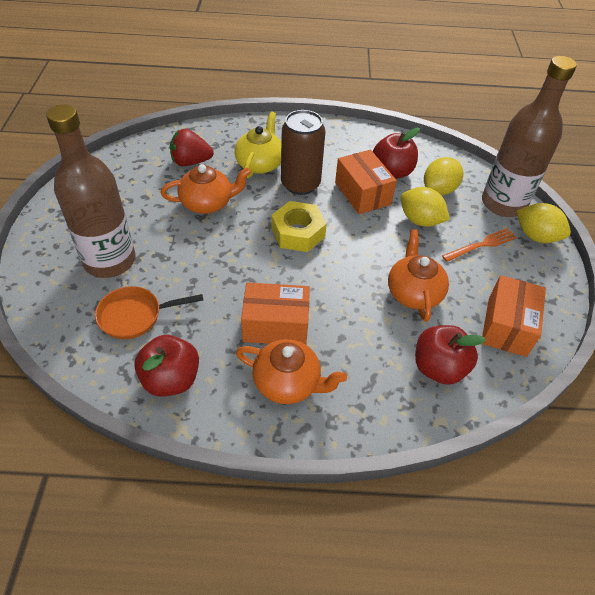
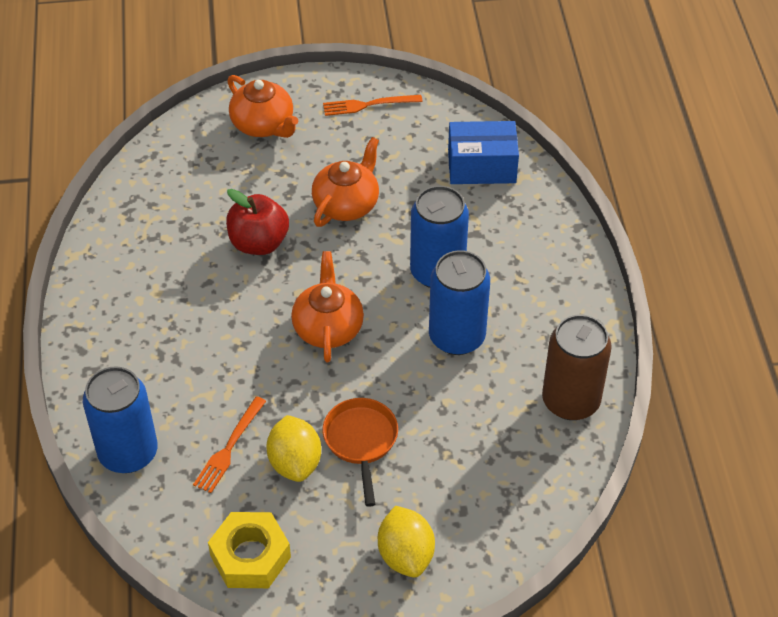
blue box: 0 -> 1
blue can: 0 -> 3
brown bottle: 2 -> 0
orange box: 3 -> 0
orange fork: 1 -> 2
red apple: 3 -> 1
red strawberry: 1 -> 0
yellow lemon: 3 -> 2
yellow teapot: 1 -> 0

